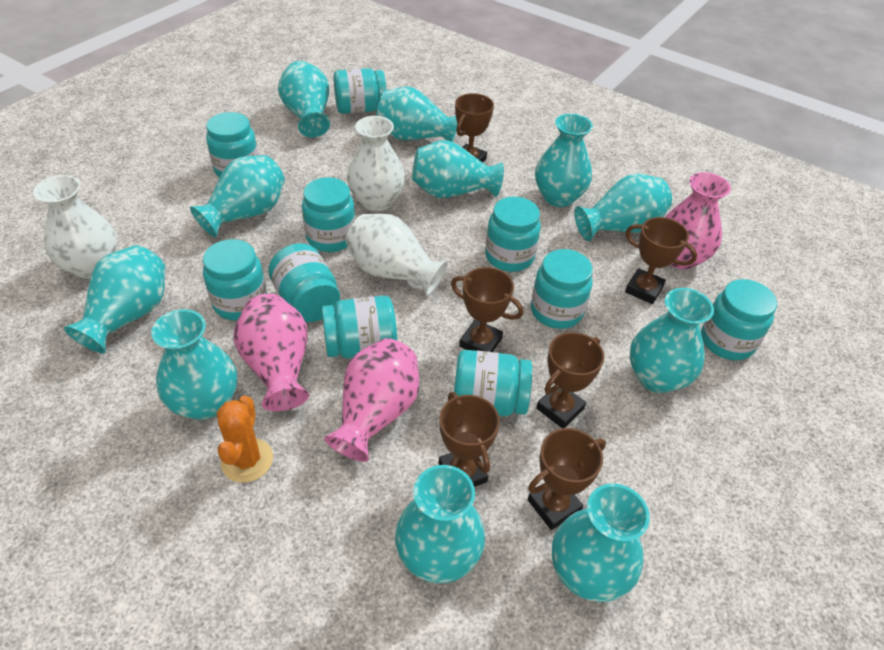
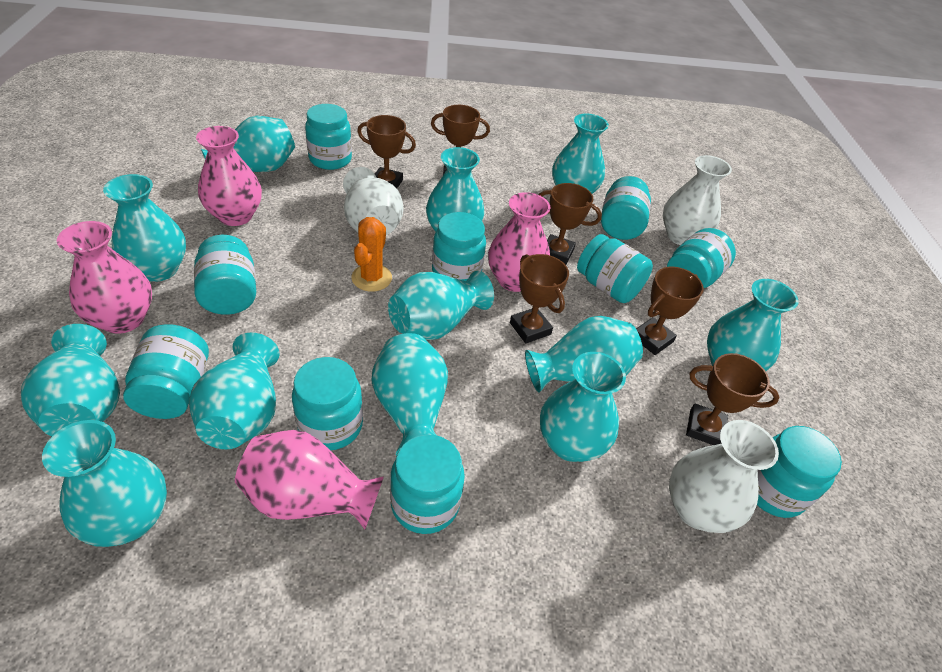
pink vase: 3 -> 4
turquoise vase: 11 -> 12

